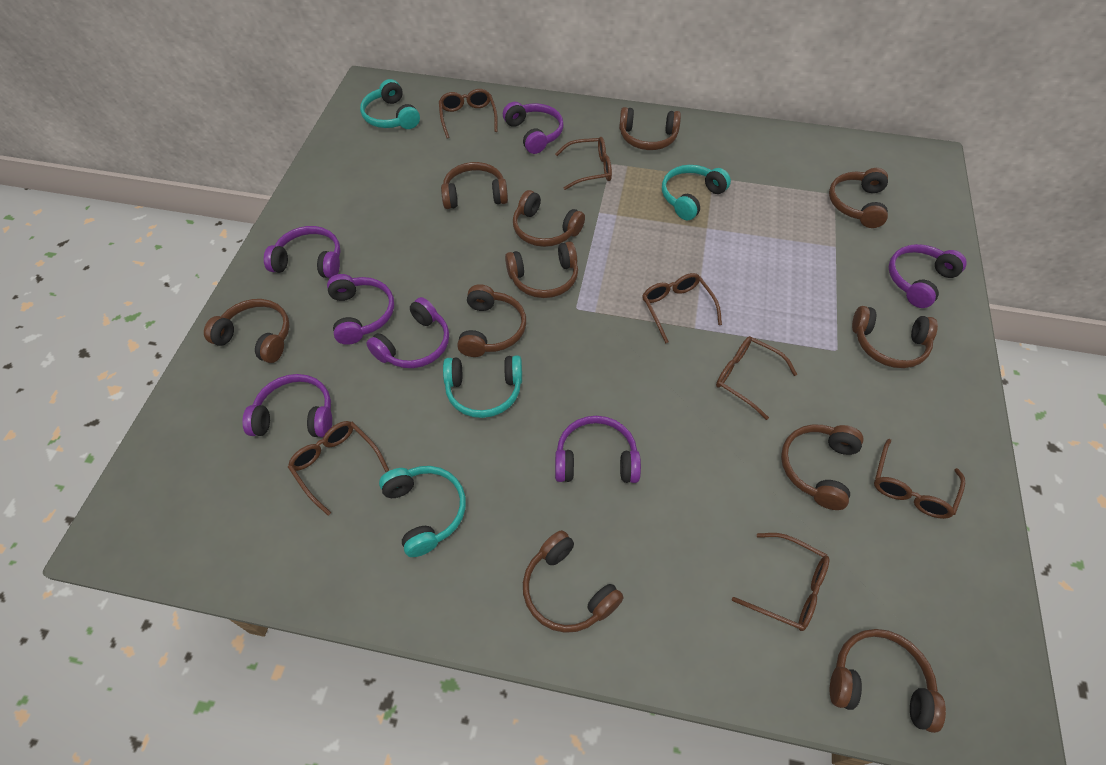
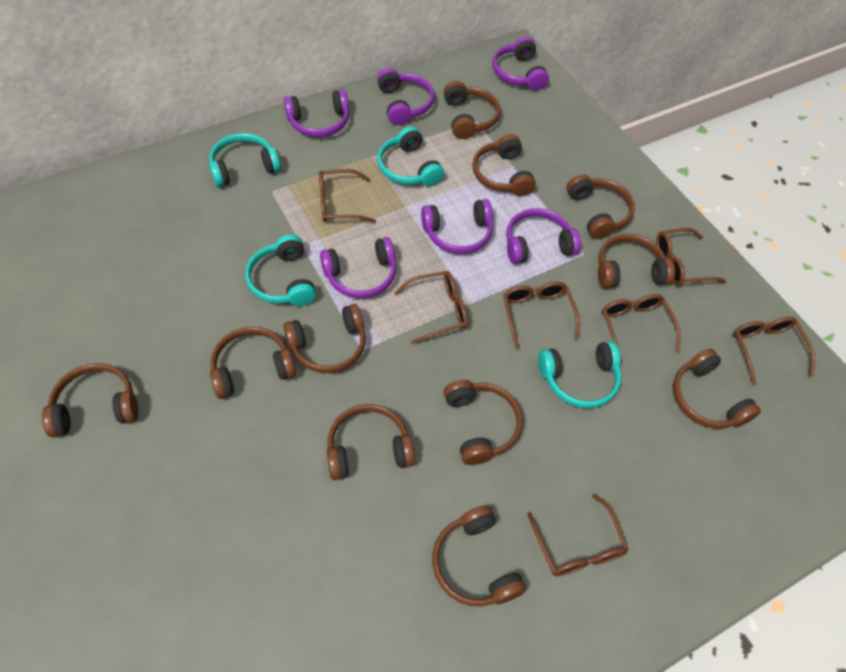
purple headphones: 7 -> 6

